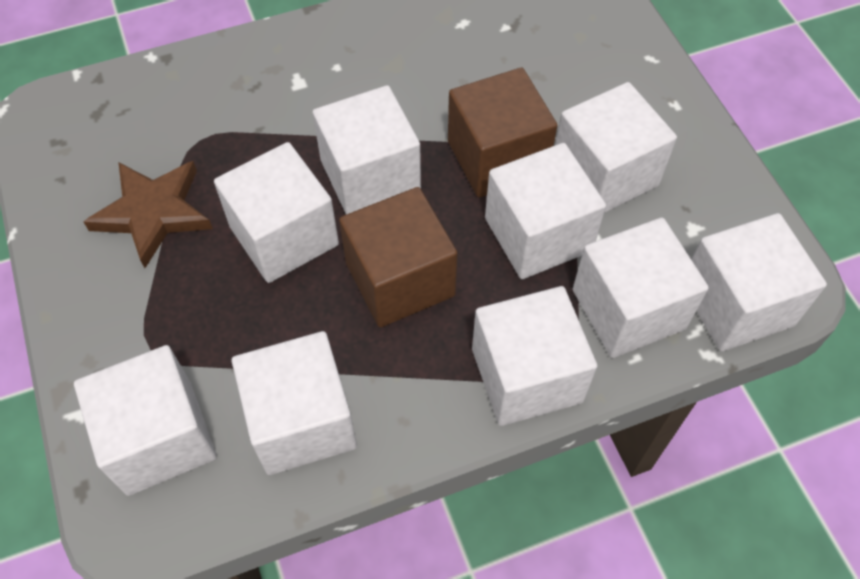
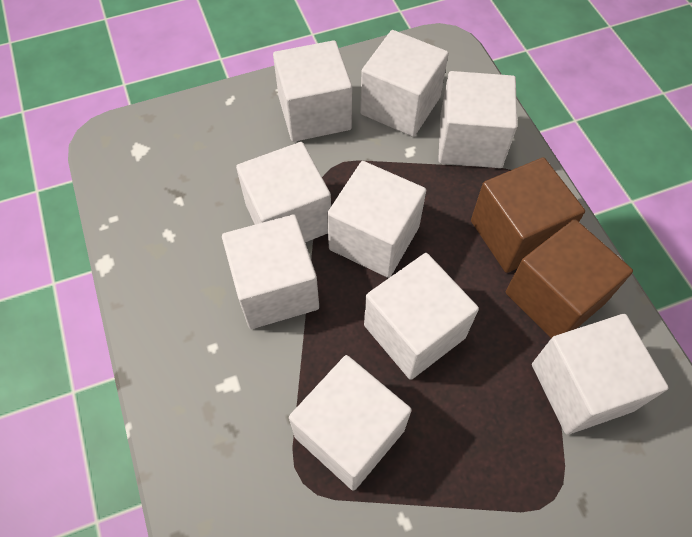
brown star: 1 -> 0

